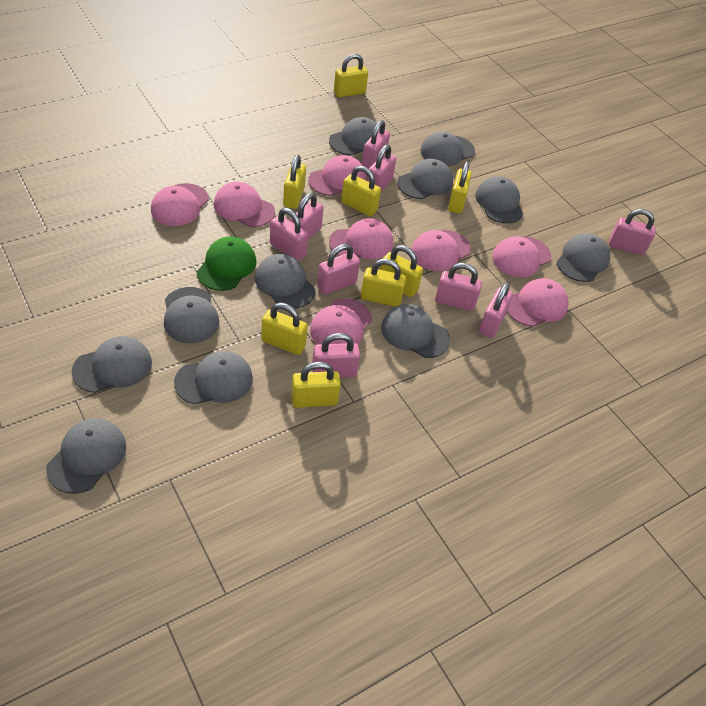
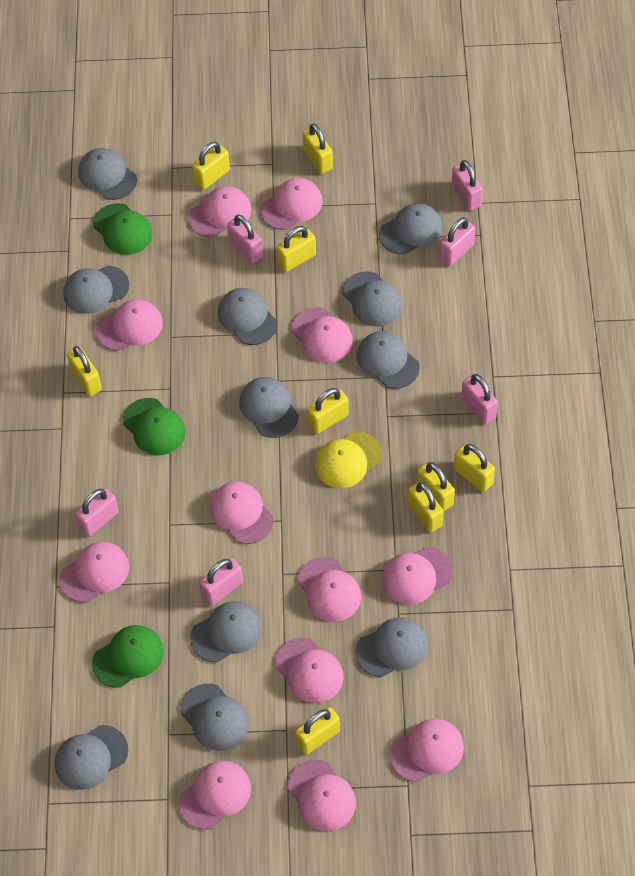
green cap: 1 -> 3
pink cap: 8 -> 12
pink padlock: 9 -> 6
yellow cap: 0 -> 1
yellow padlock: 8 -> 9

